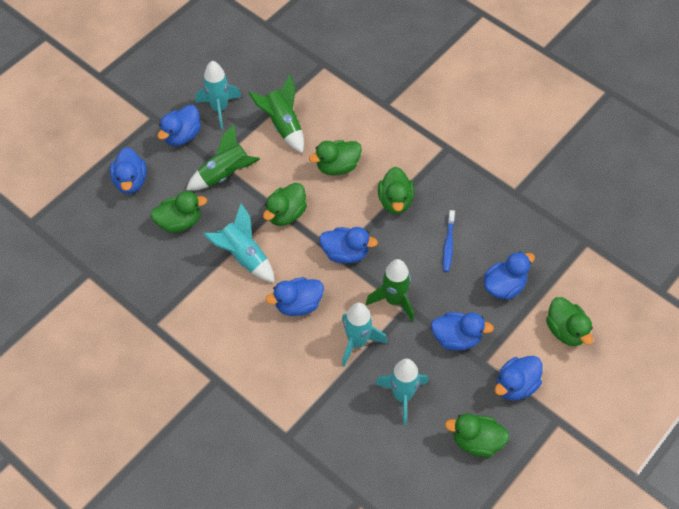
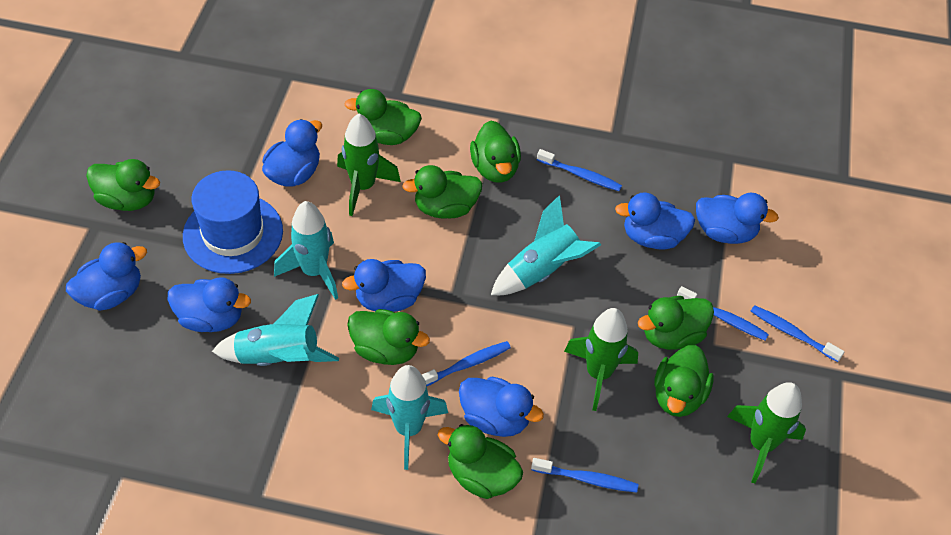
blue hat: 0 -> 1
blue toothbrush: 1 -> 5
green duck: 6 -> 8

